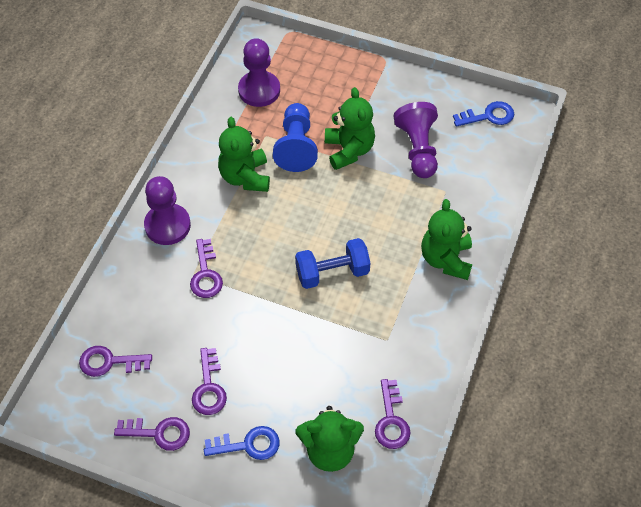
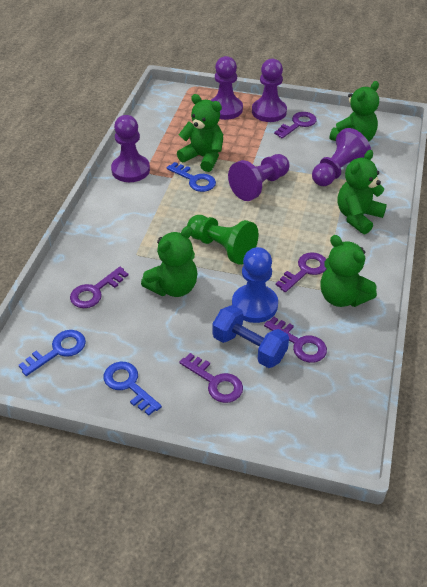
blue key: 2 -> 3
green pawn: 0 -> 1
green teddy bear: 4 -> 5
purple pawn: 3 -> 5

